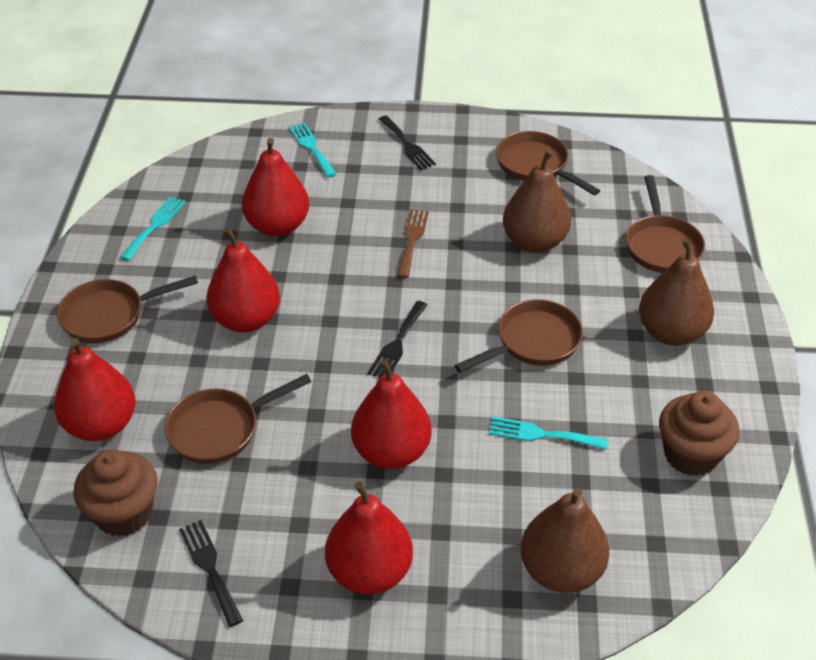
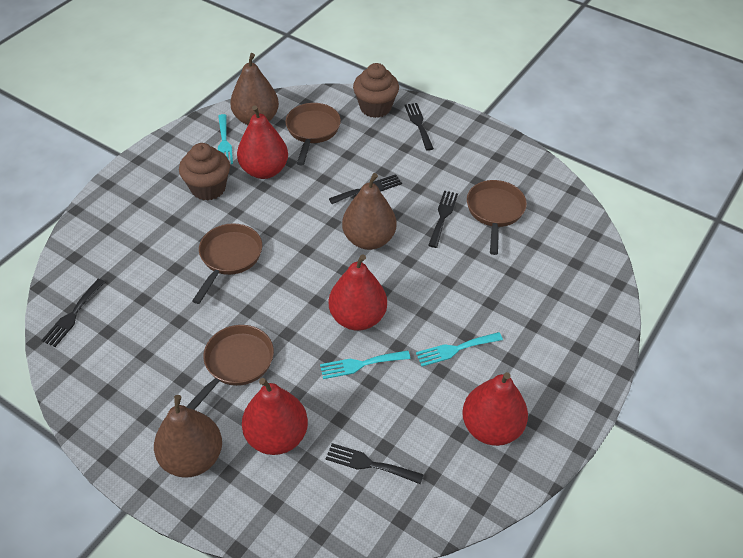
black fork: 3 -> 5
brown fork: 1 -> 0
brown pan: 5 -> 4
red pear: 5 -> 4

